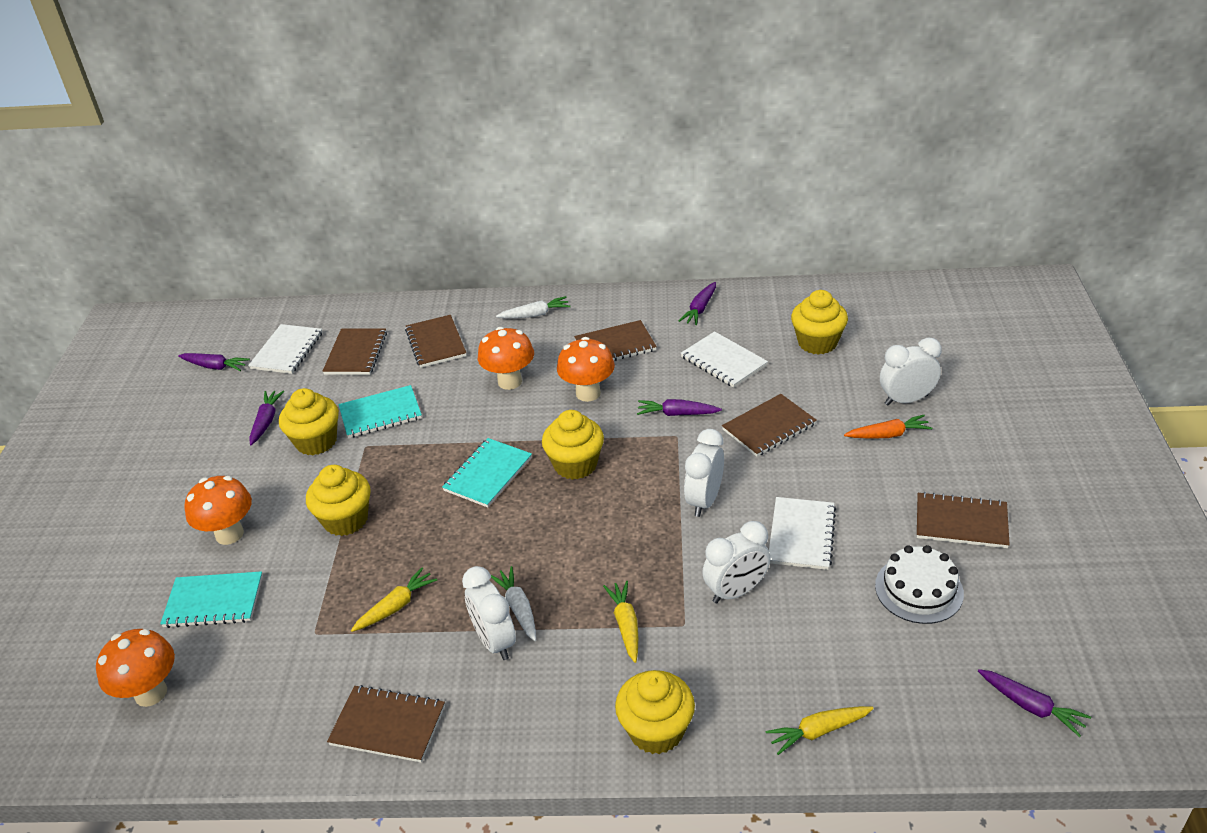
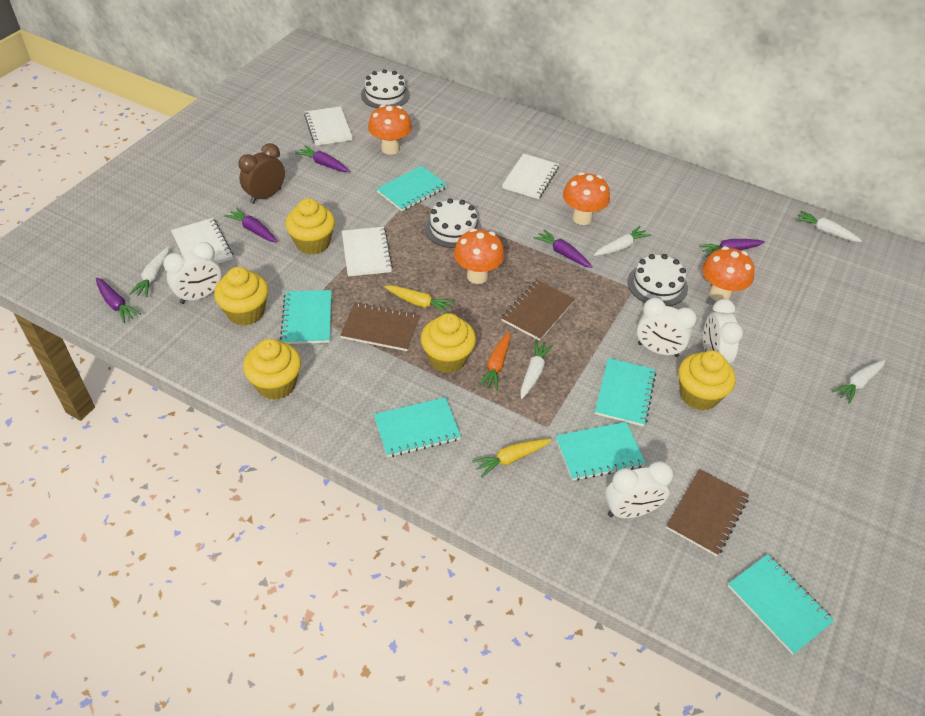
brown clock: 0 -> 1
brown notebook: 6 -> 3
turquoise notebook: 3 -> 6
white cake: 1 -> 3
white carrot: 2 -> 5
white notebook: 3 -> 4
yellow carrot: 3 -> 2

